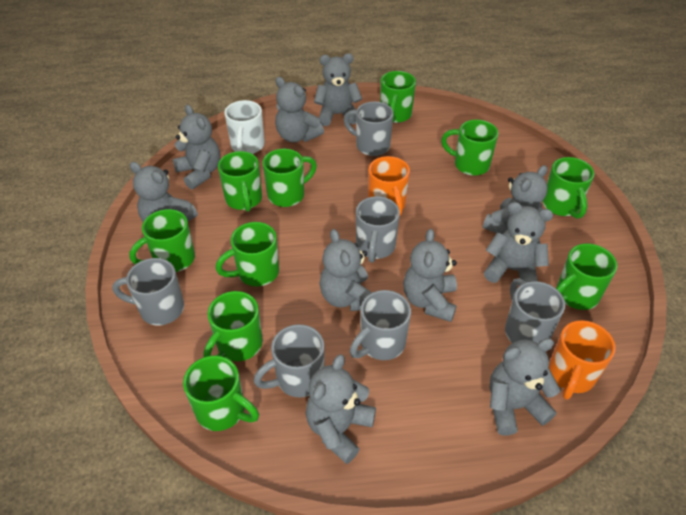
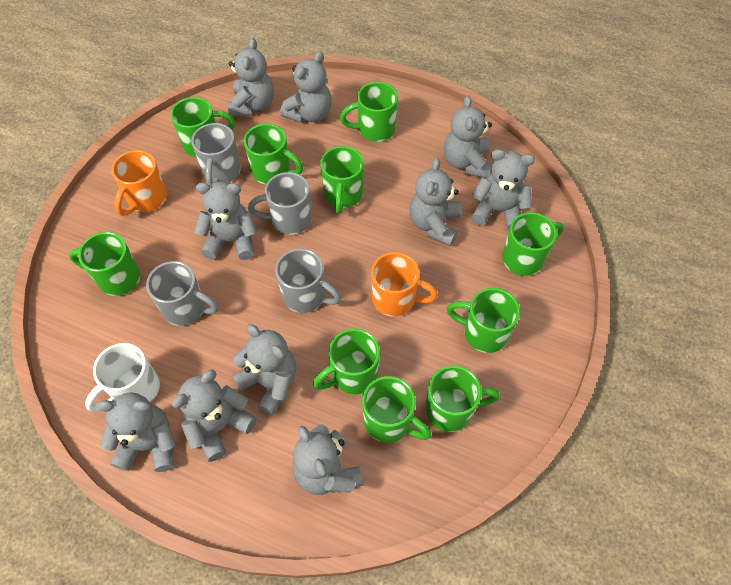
grey mug: 6 -> 4

